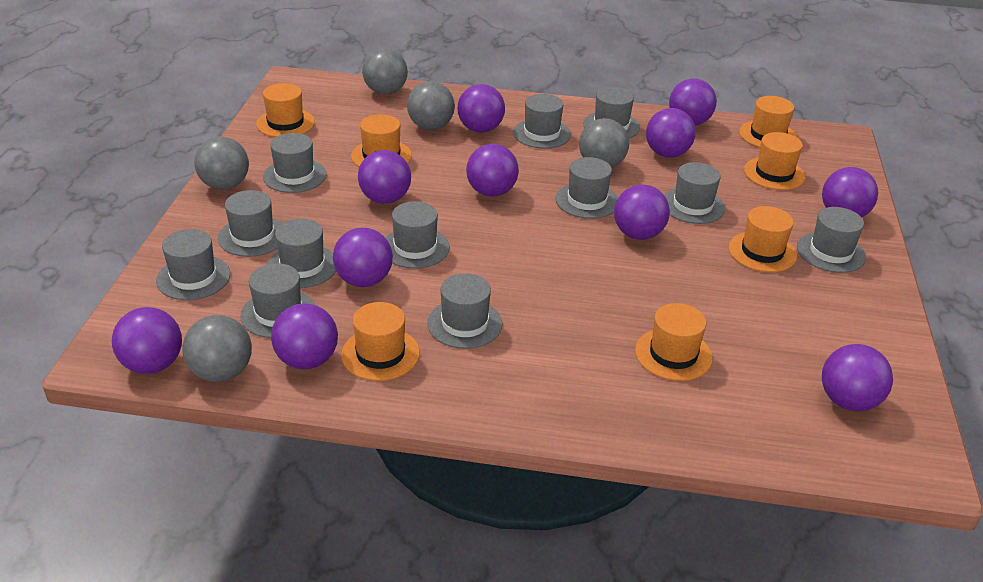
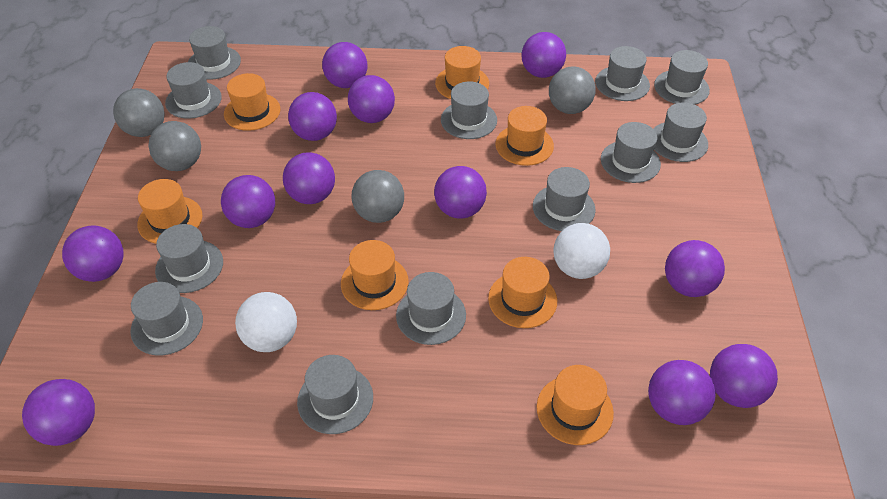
grey ball: 5 -> 4
purple ball: 11 -> 12
white ball: 0 -> 2

